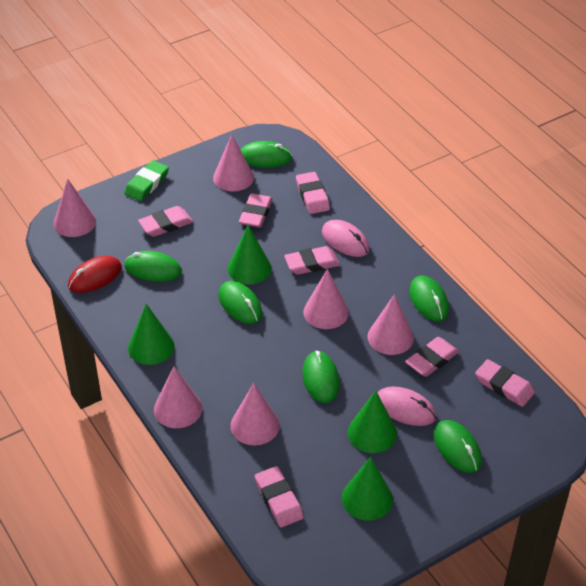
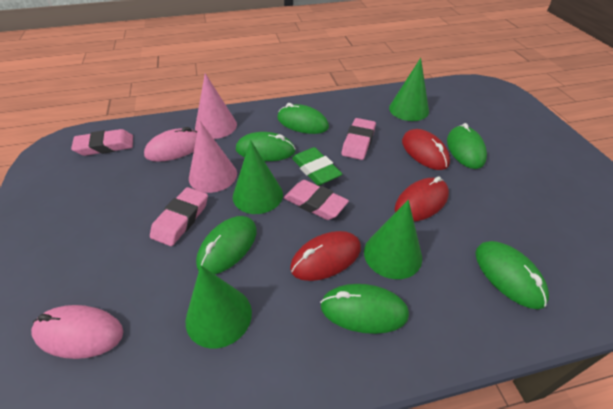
pink cone: 6 -> 2
pink eraser: 7 -> 4
red mouse: 1 -> 3

